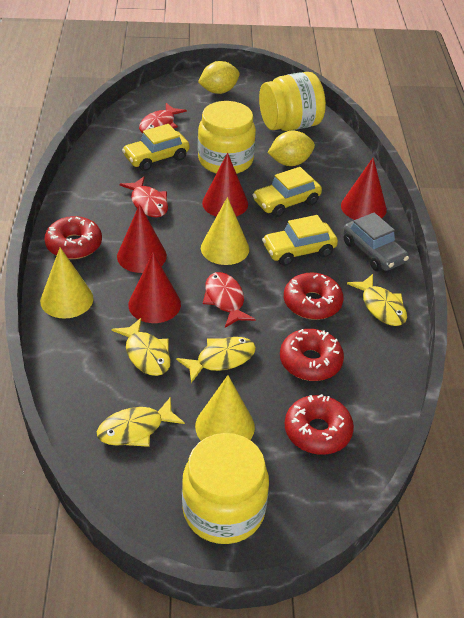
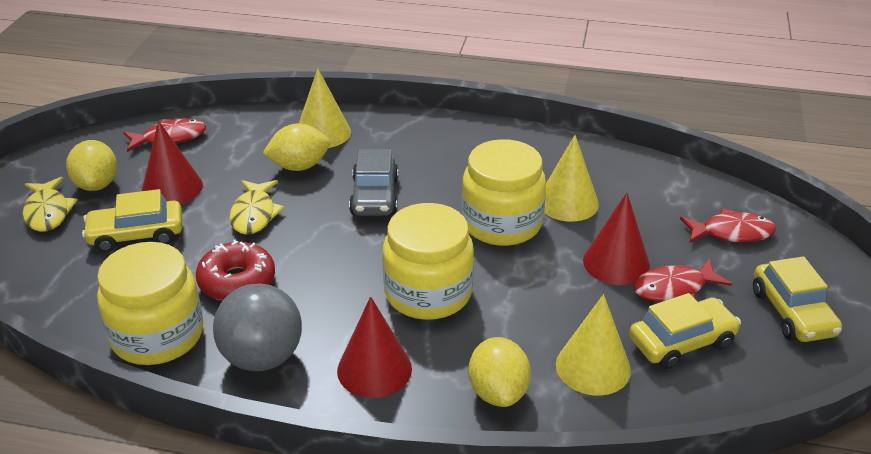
grey ball: 0 -> 1
red cone: 4 -> 3
red donut: 4 -> 1
yellow fish: 4 -> 2
yellow lemon: 2 -> 3

